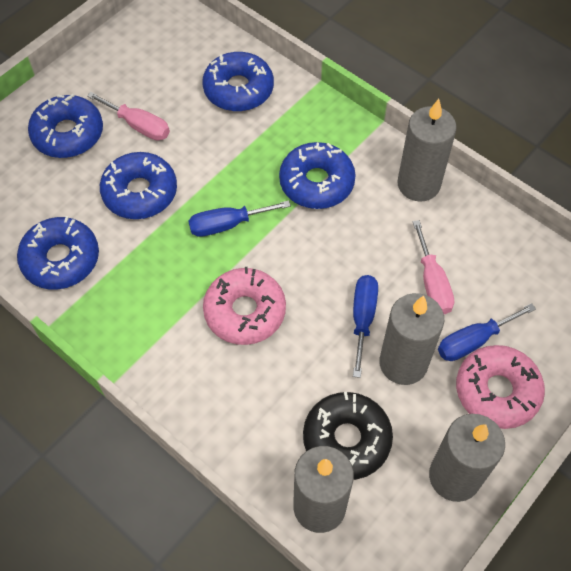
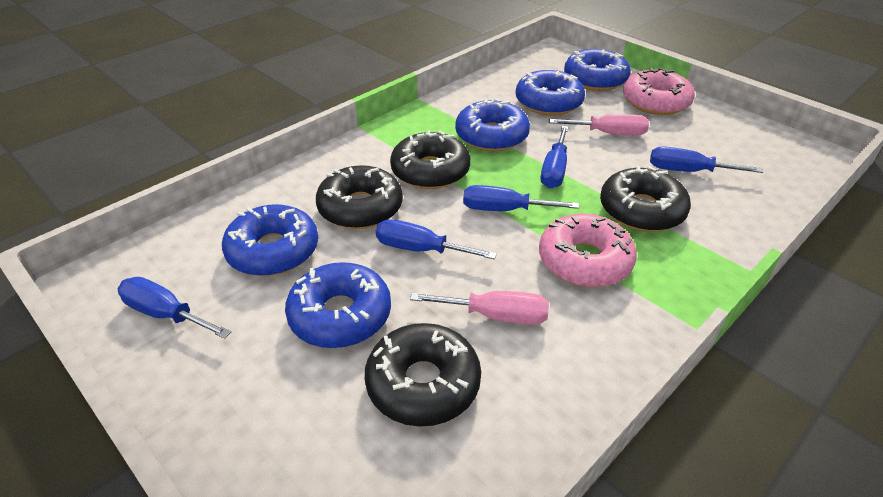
black donut: 1 -> 4
blue screwdriver: 3 -> 5
grey candle: 4 -> 0

